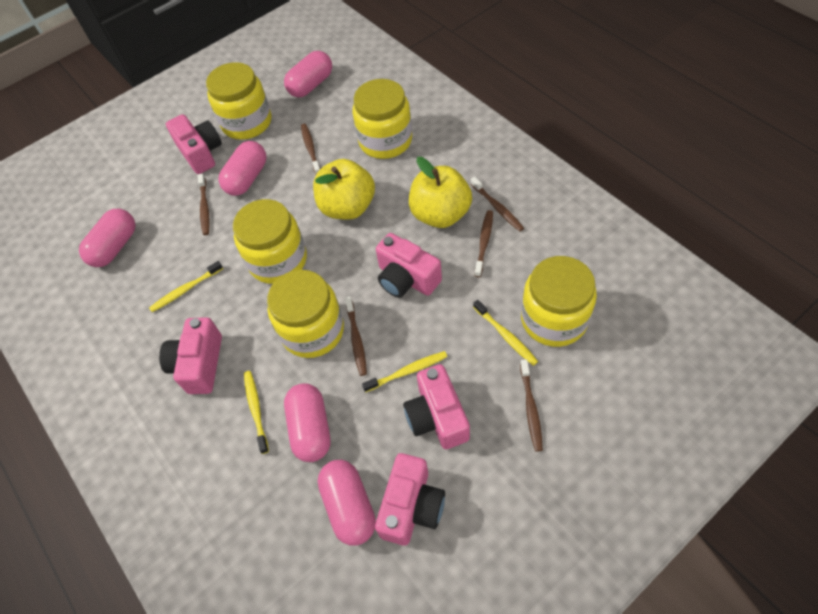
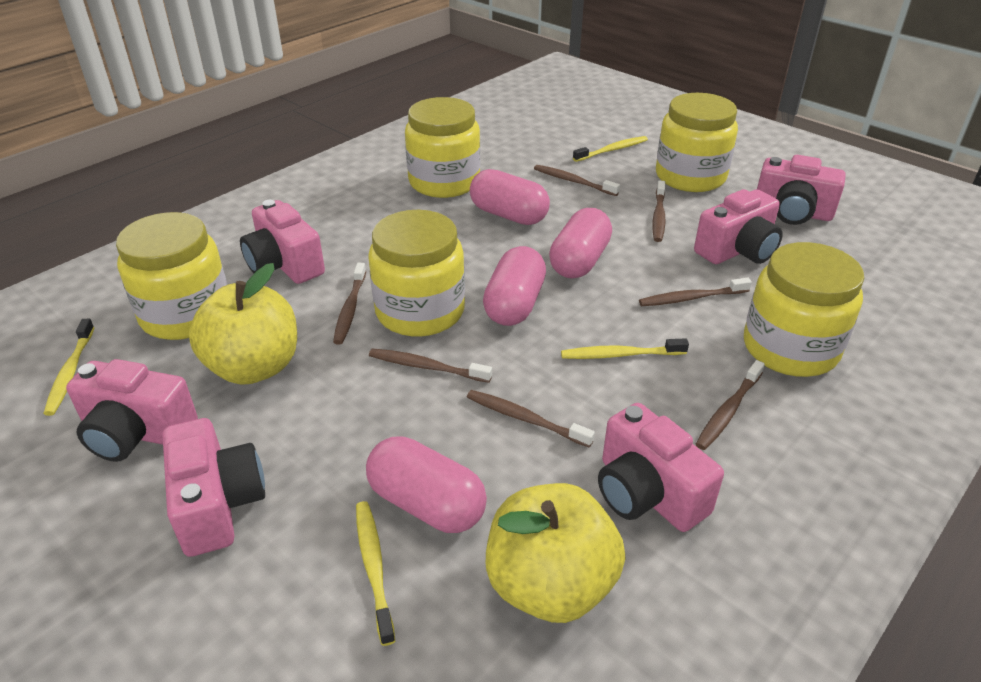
brown toothbrush: 6 -> 7
pink camera: 5 -> 6
pink capsule: 5 -> 4

